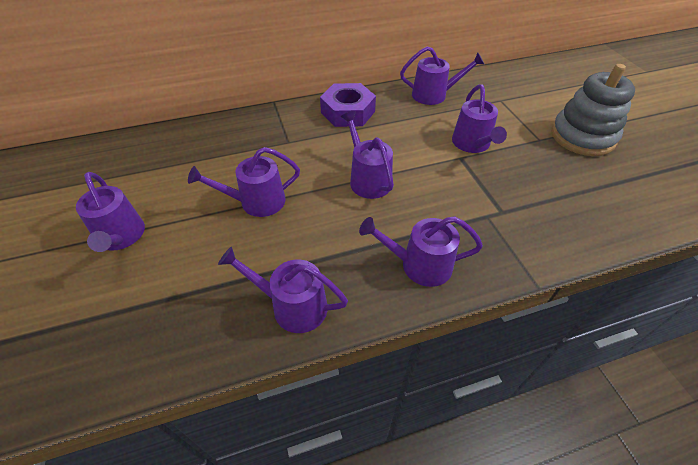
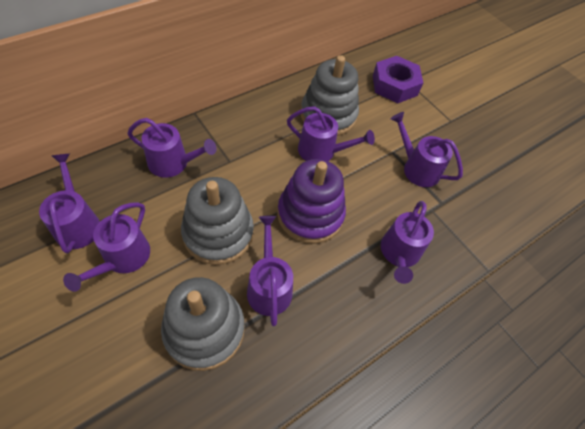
grey stacking toy: 1 -> 3
purple stacking toy: 0 -> 1

